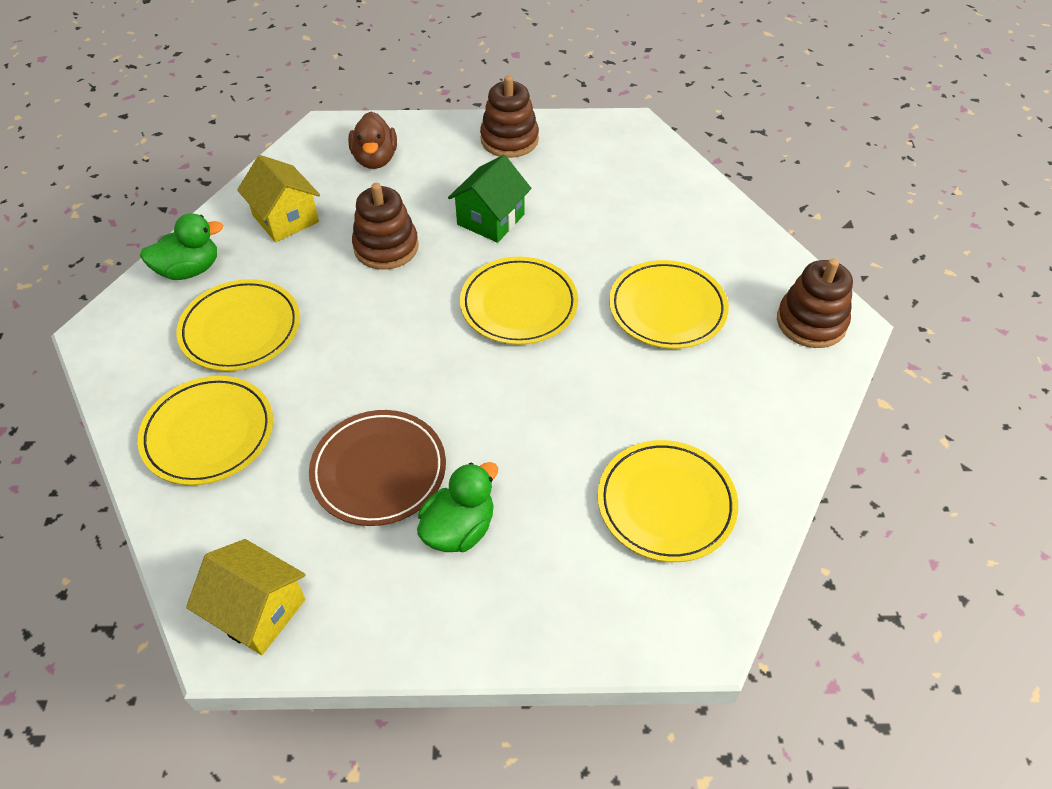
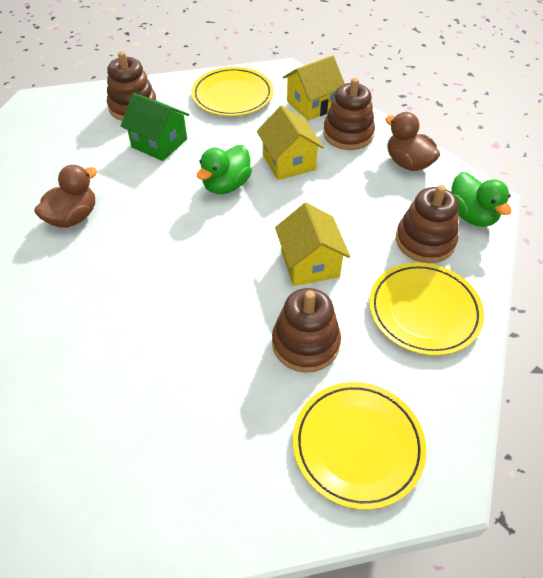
brown duck: 1 -> 2
brown plate: 1 -> 0
brown stacking toy: 3 -> 4
yellow house: 2 -> 3
yellow plate: 5 -> 3

